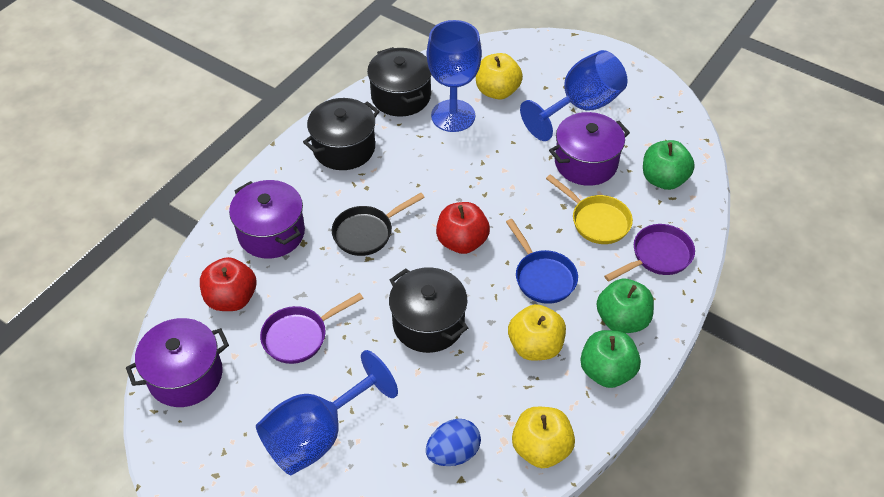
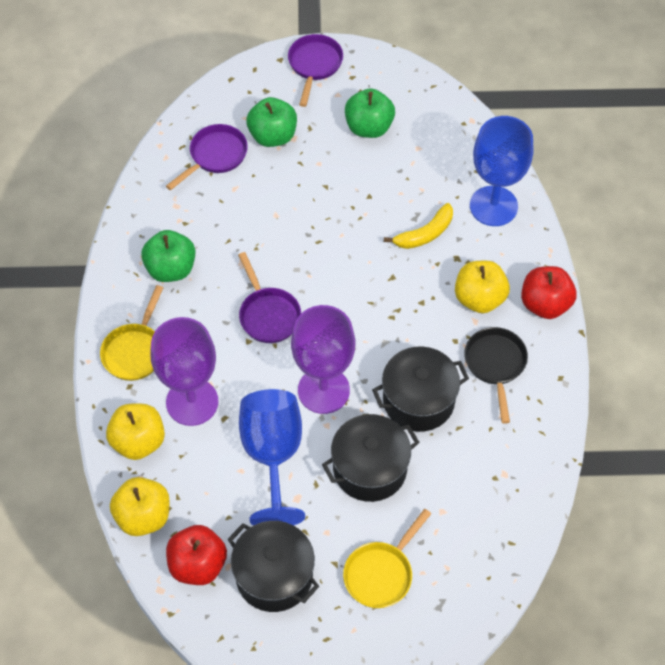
blue egg: 1 -> 0
blue goblet: 3 -> 2
blue pan: 1 -> 0
purple goblet: 0 -> 2
purple pan: 2 -> 3
purple pot: 3 -> 0
yellow banana: 0 -> 1
yellow pan: 1 -> 2

